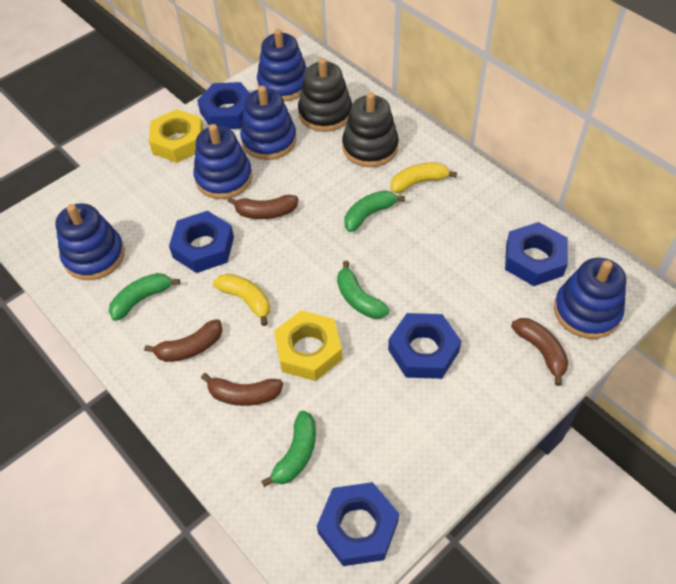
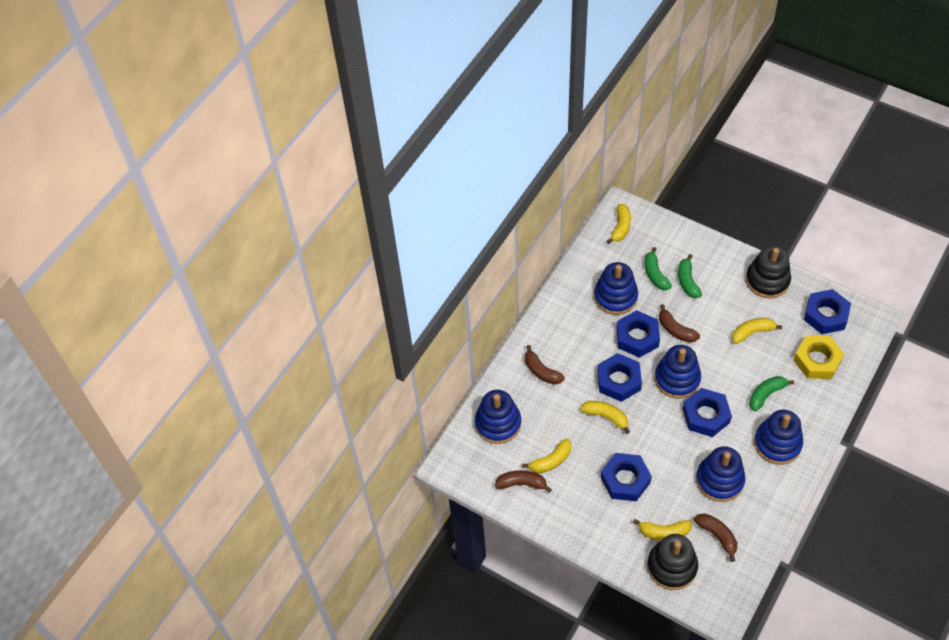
green banana: 4 -> 3
yellow banana: 2 -> 5
yellow nut: 2 -> 1

